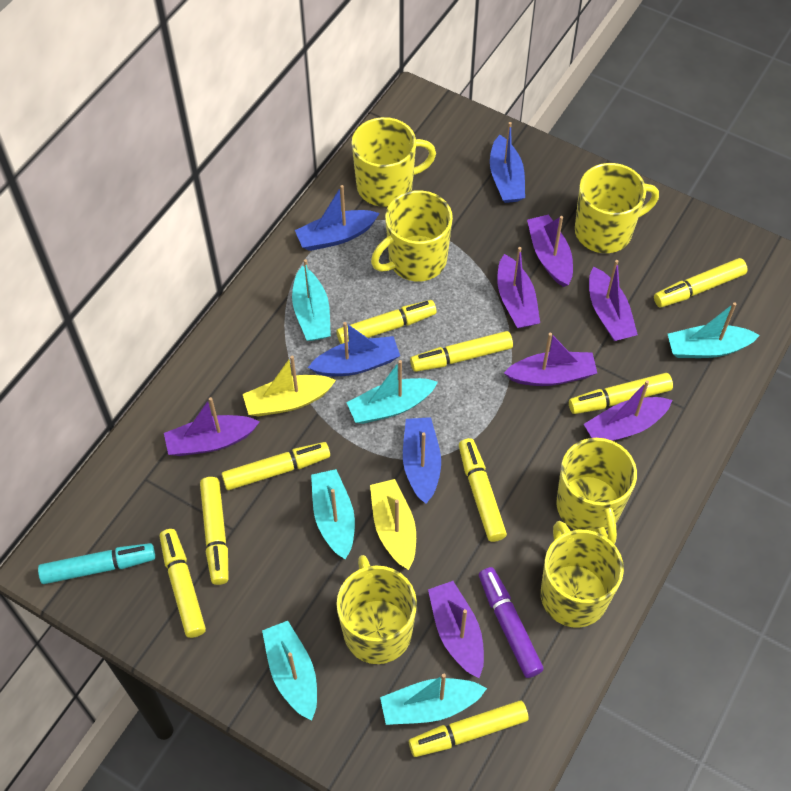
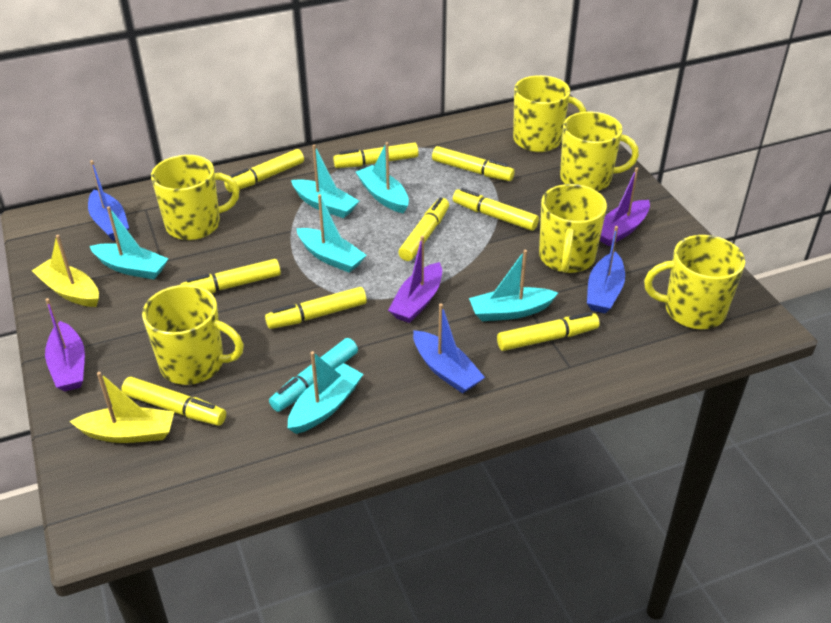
blue boat: 4 -> 3
purple boat: 7 -> 3
purple marker: 1 -> 0

